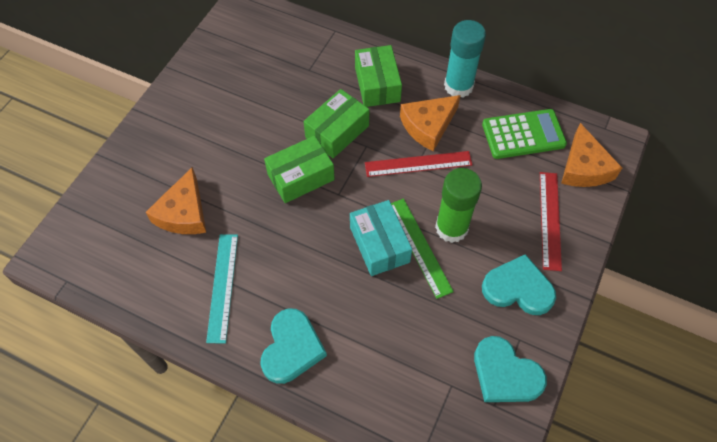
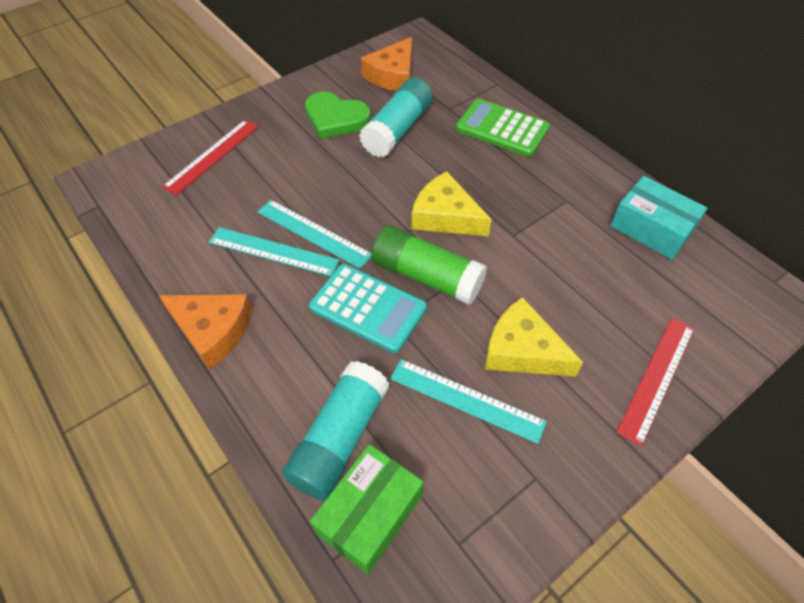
green box: 3 -> 1
green heart: 0 -> 1
green ruler: 1 -> 0
orange cheese: 3 -> 2
turquoise calculator: 0 -> 1
turquoise glue stick: 1 -> 2
turquoise heart: 3 -> 0
turquoise ruler: 1 -> 3
yellow cheese: 0 -> 2

